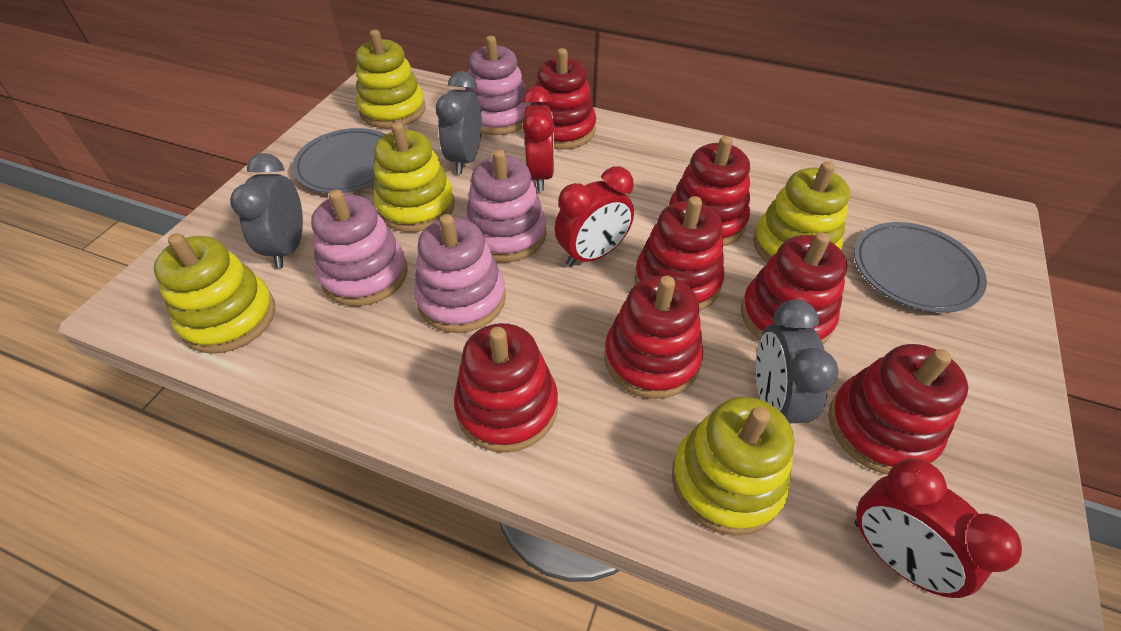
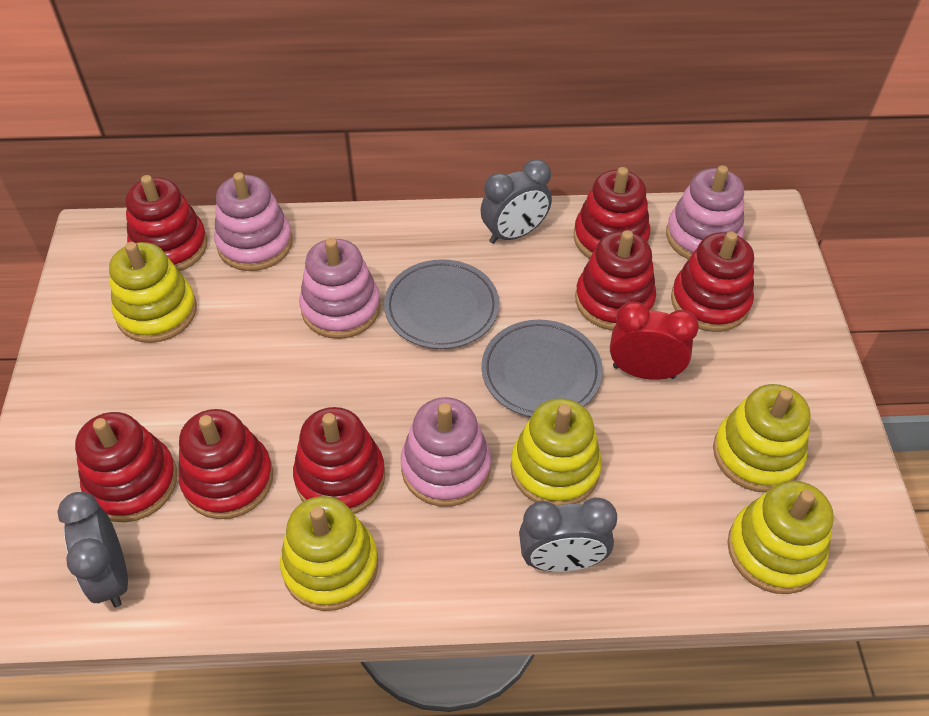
red clock: 3 -> 1

